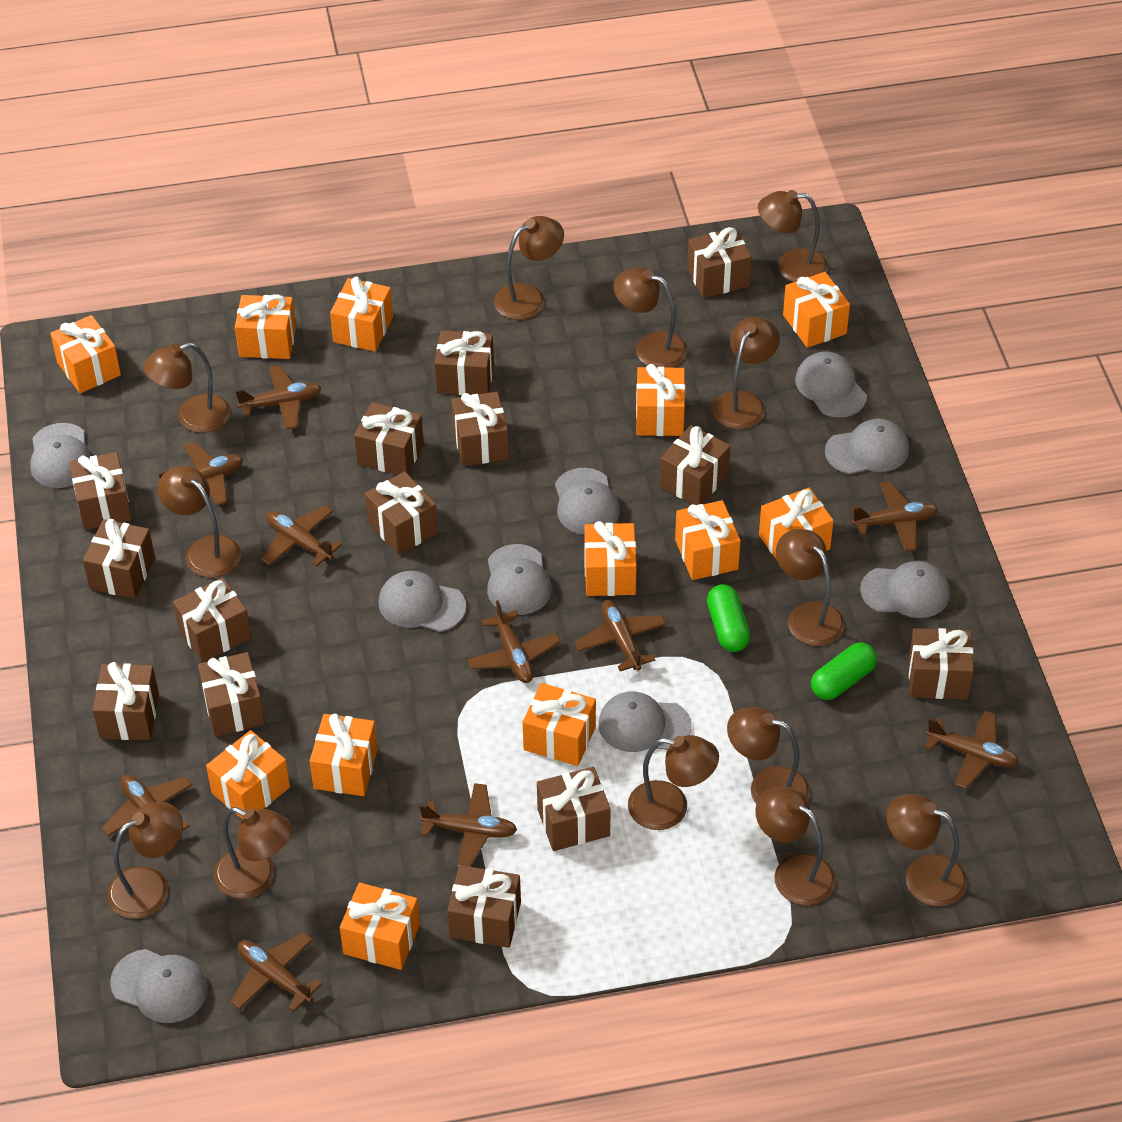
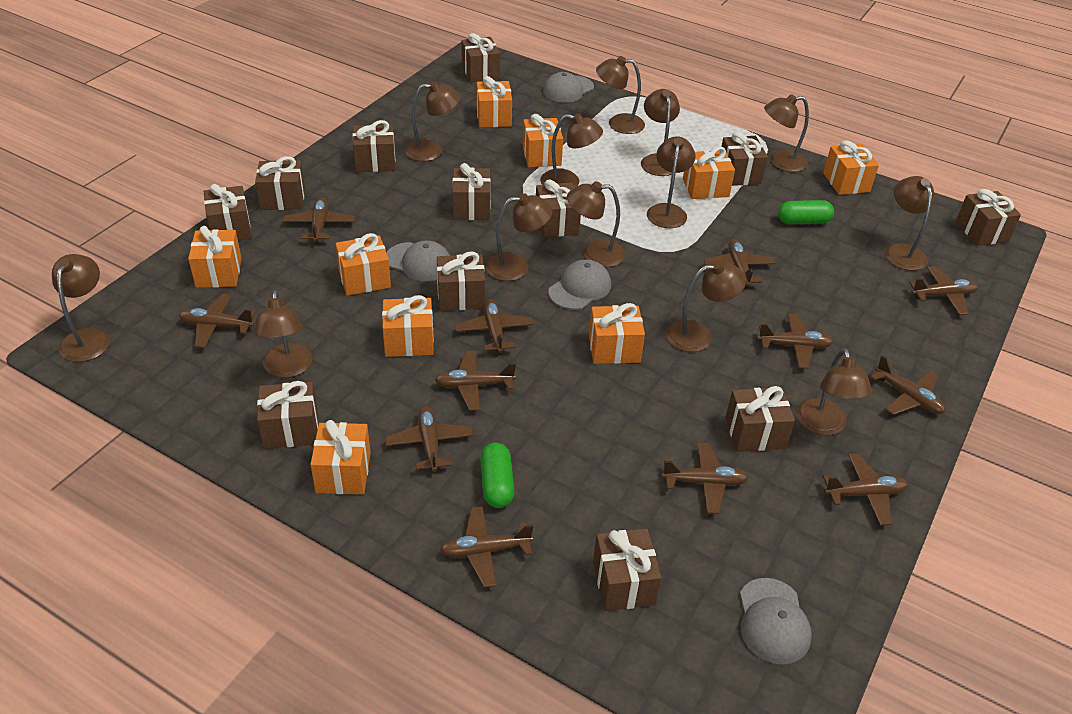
brown gift: 14 -> 12
brown plane: 10 -> 12
grey cap: 9 -> 4
orange gift: 12 -> 9

